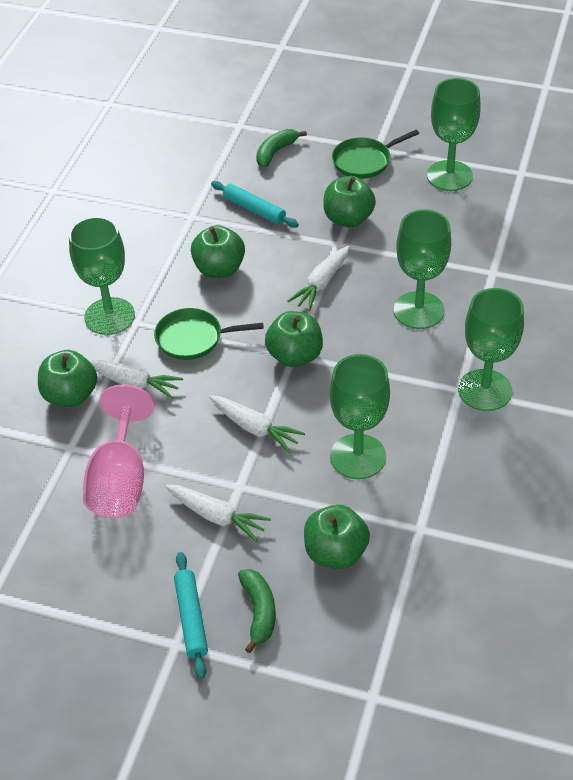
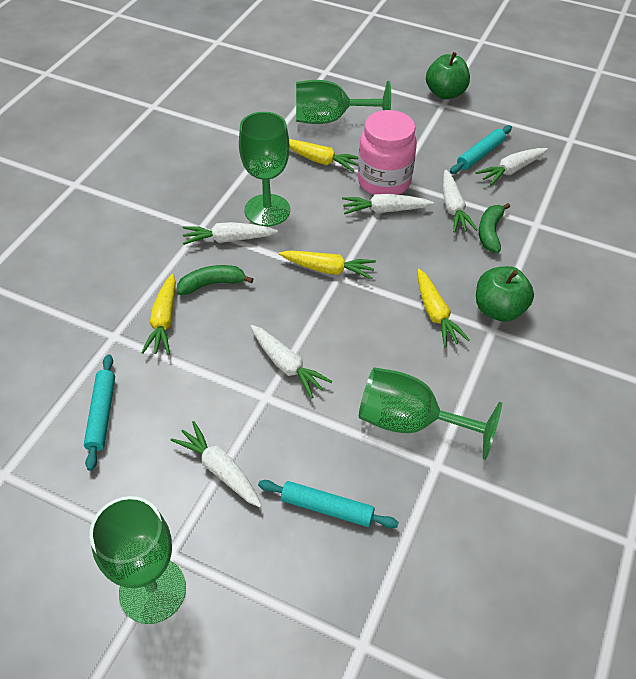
green apple: 5 -> 2
green goblet: 5 -> 4
green pan: 2 -> 0
pink goblet: 1 -> 0
pink jar: 0 -> 1
turquoise rolling pin: 2 -> 3
white carrot: 4 -> 6
yellow carrot: 0 -> 4

